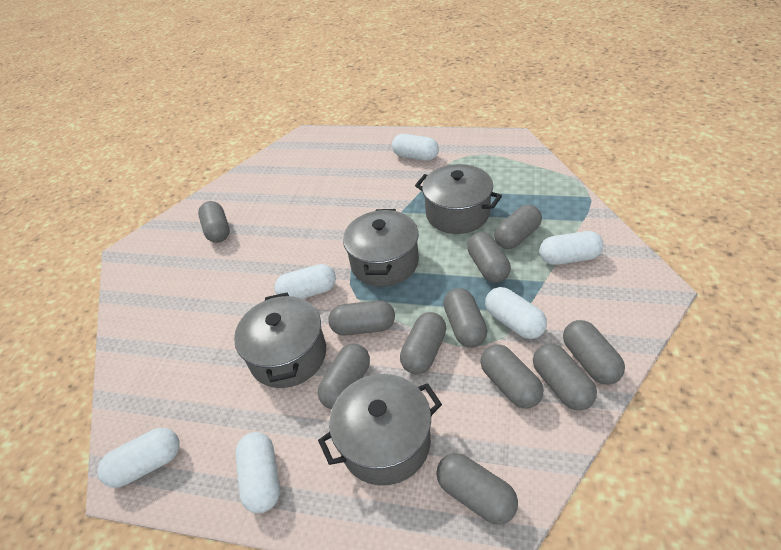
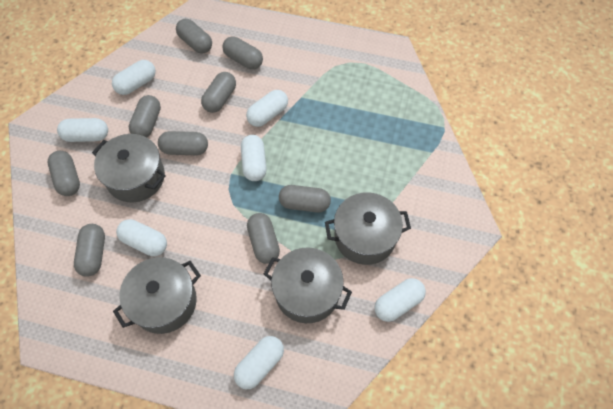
grey capsule: 11 -> 9
white capsule: 6 -> 7

